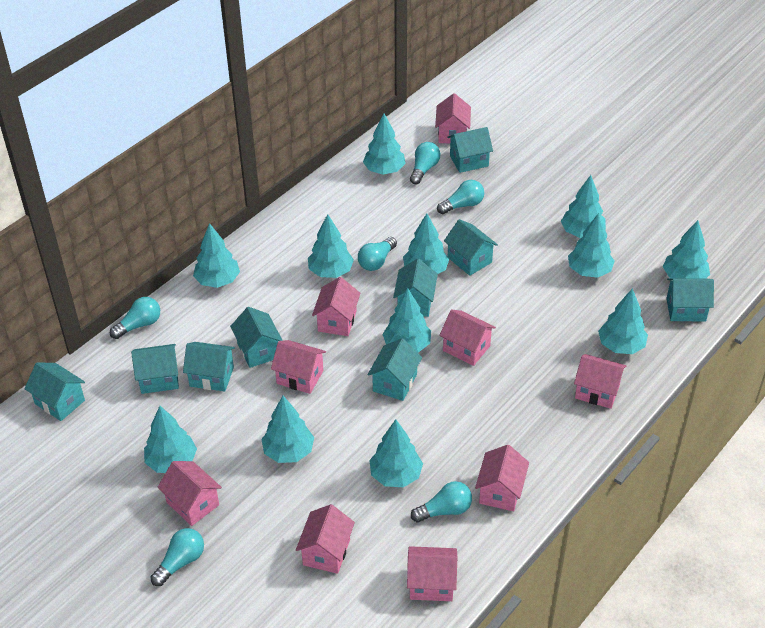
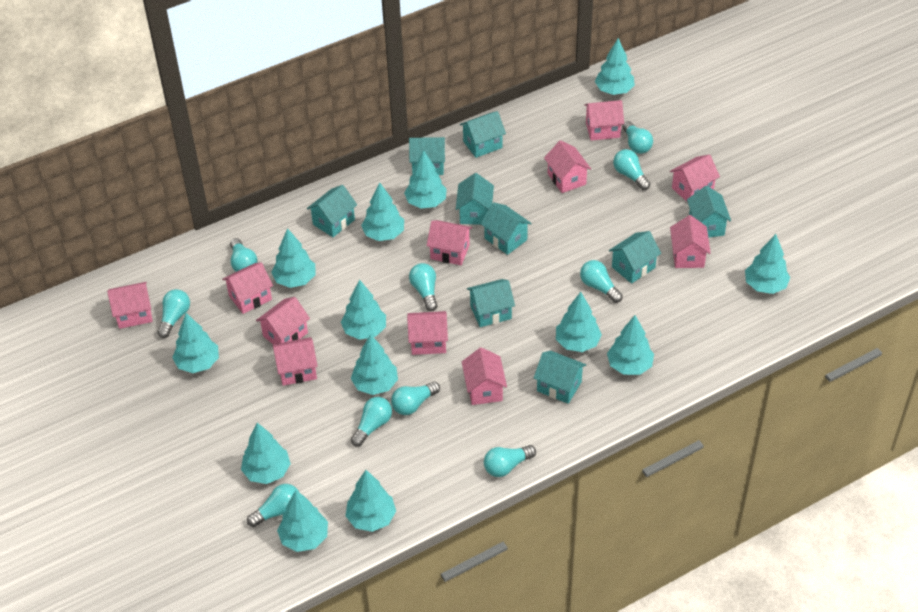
pink house: 9 -> 11
turquoise light bulb: 6 -> 10
turquoise tree: 12 -> 13

